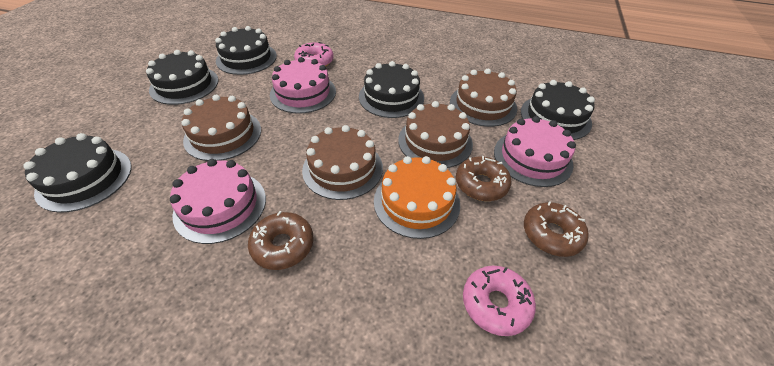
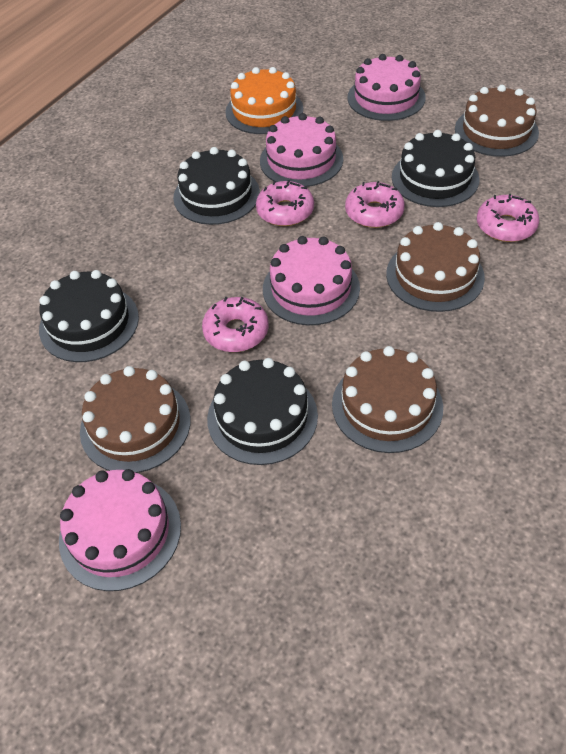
black cake: 5 -> 4
brown donut: 3 -> 0
pink cake: 3 -> 4
pink donut: 2 -> 4

